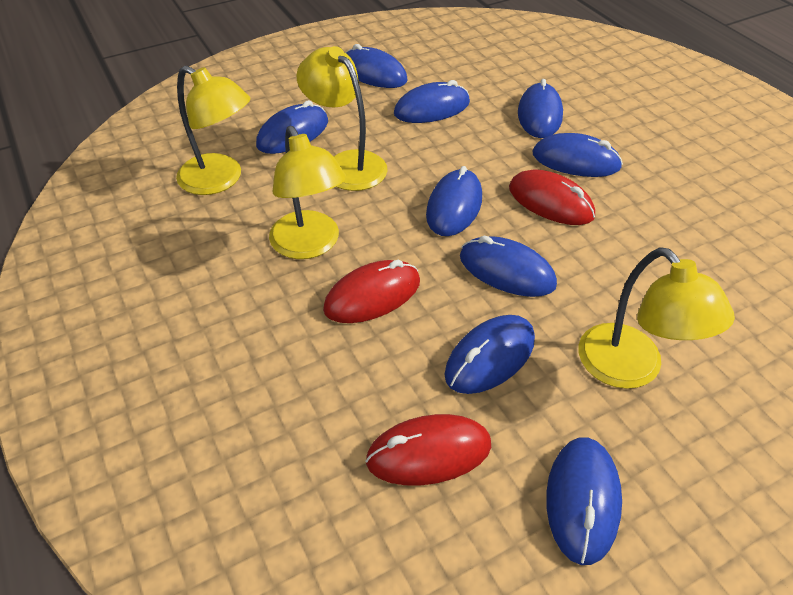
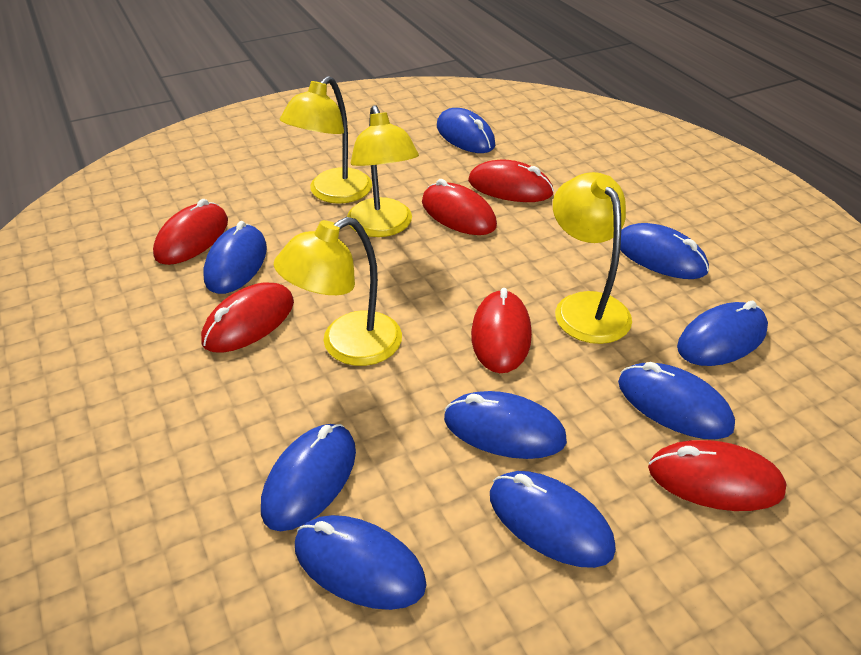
red mouse: 3 -> 6

